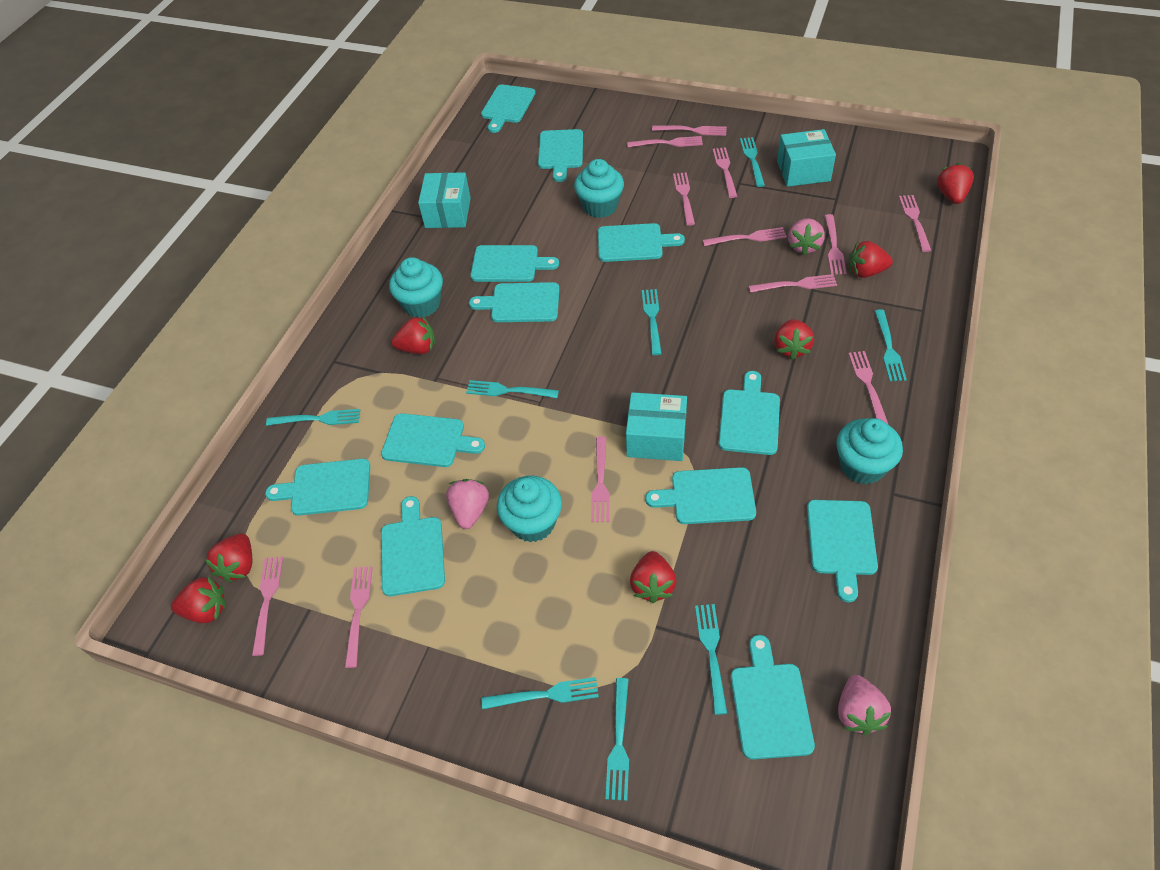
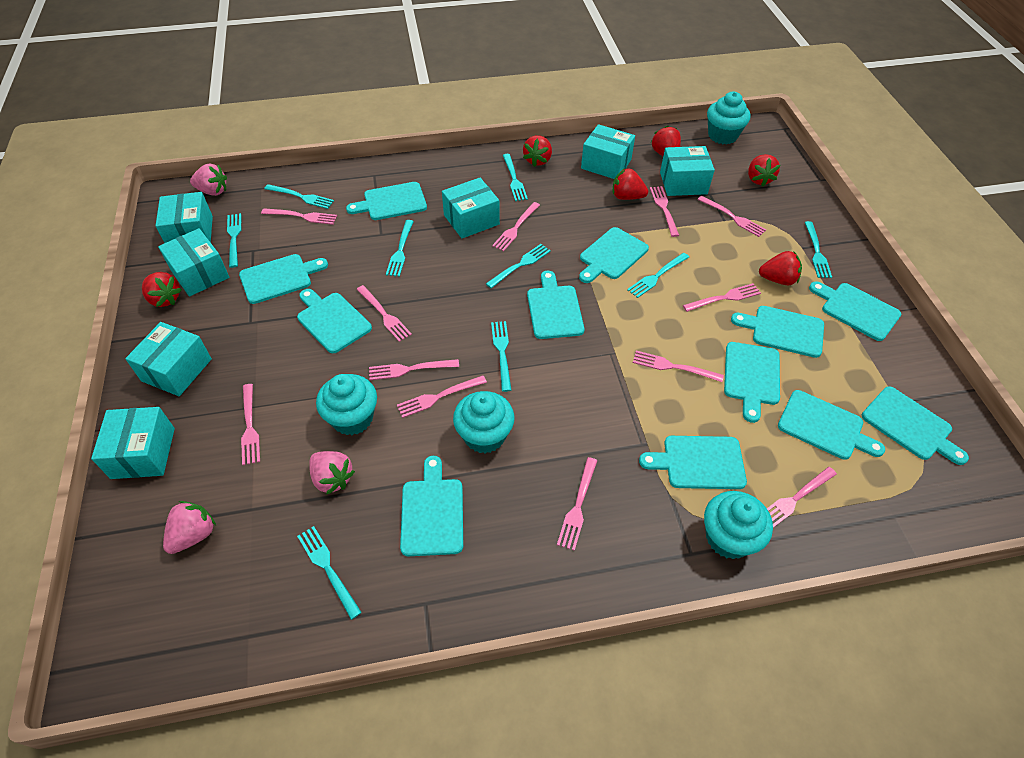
red strawberry: 7 -> 6
turquoise box: 3 -> 7
turquoise fork: 8 -> 9

